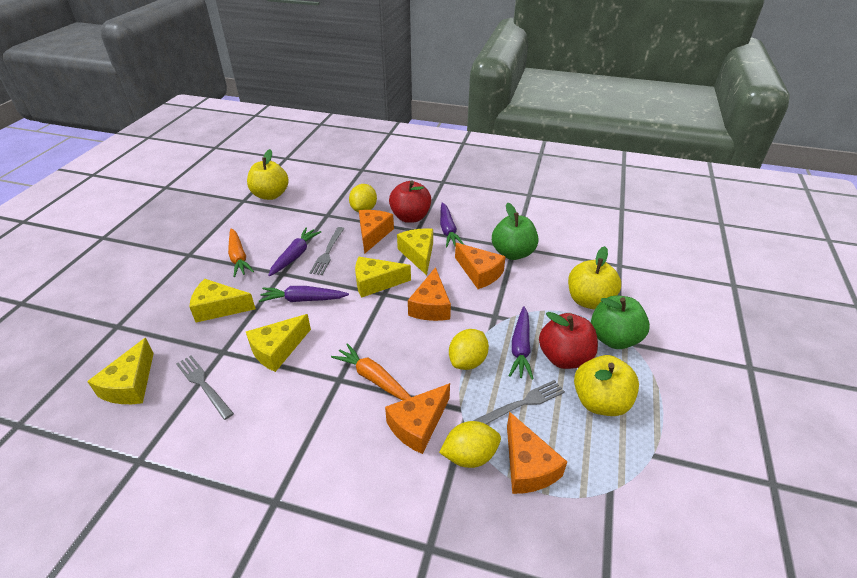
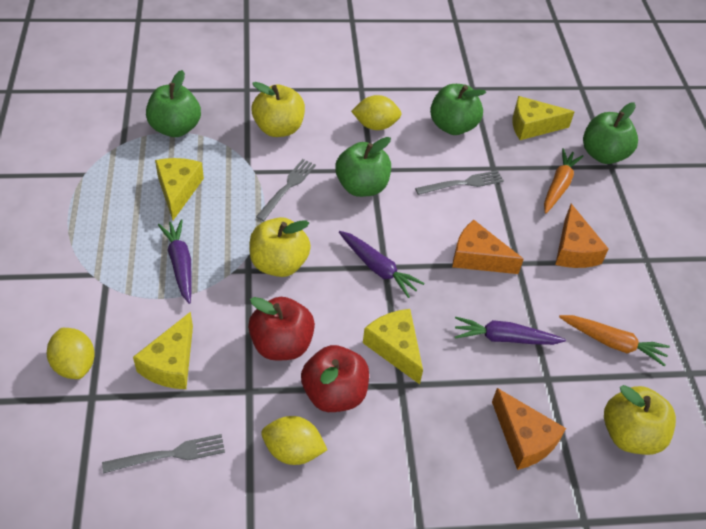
green apple: 2 -> 4
orange cheese: 5 -> 3
purple carrot: 4 -> 3
yellow cheese: 5 -> 4

